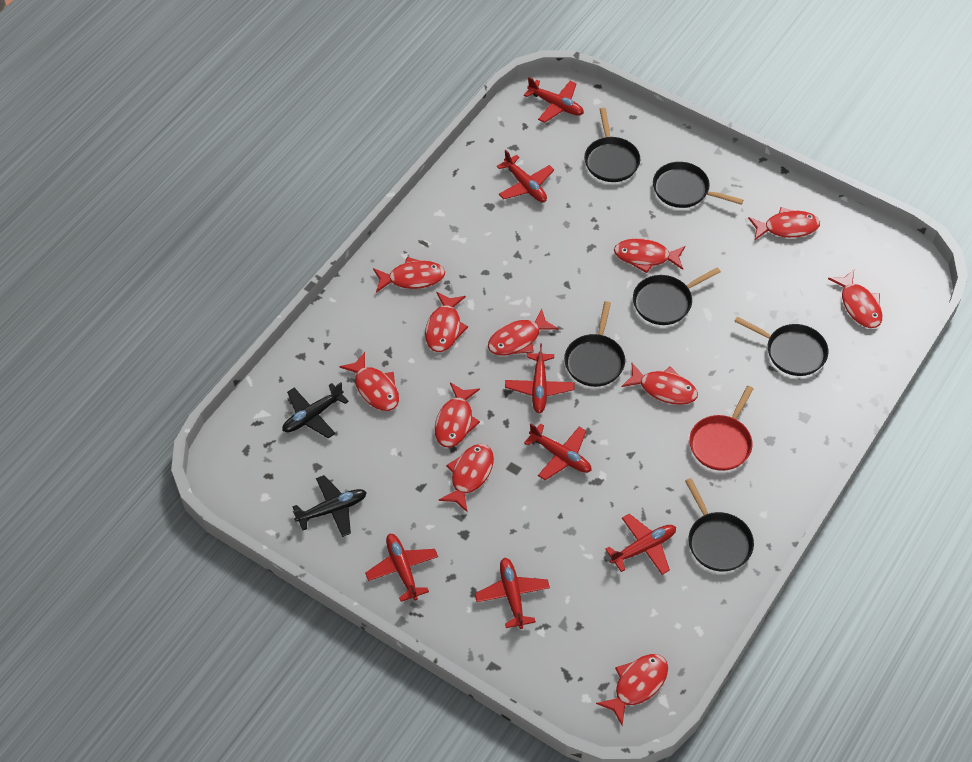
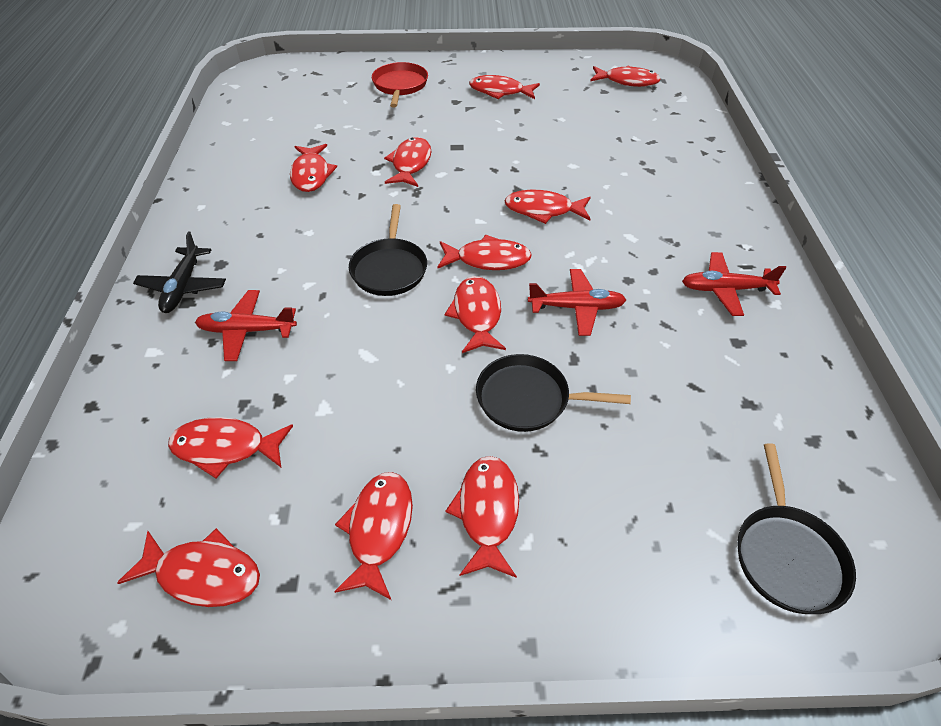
black pan: 6 -> 3
black plane: 2 -> 1
red plane: 7 -> 3

